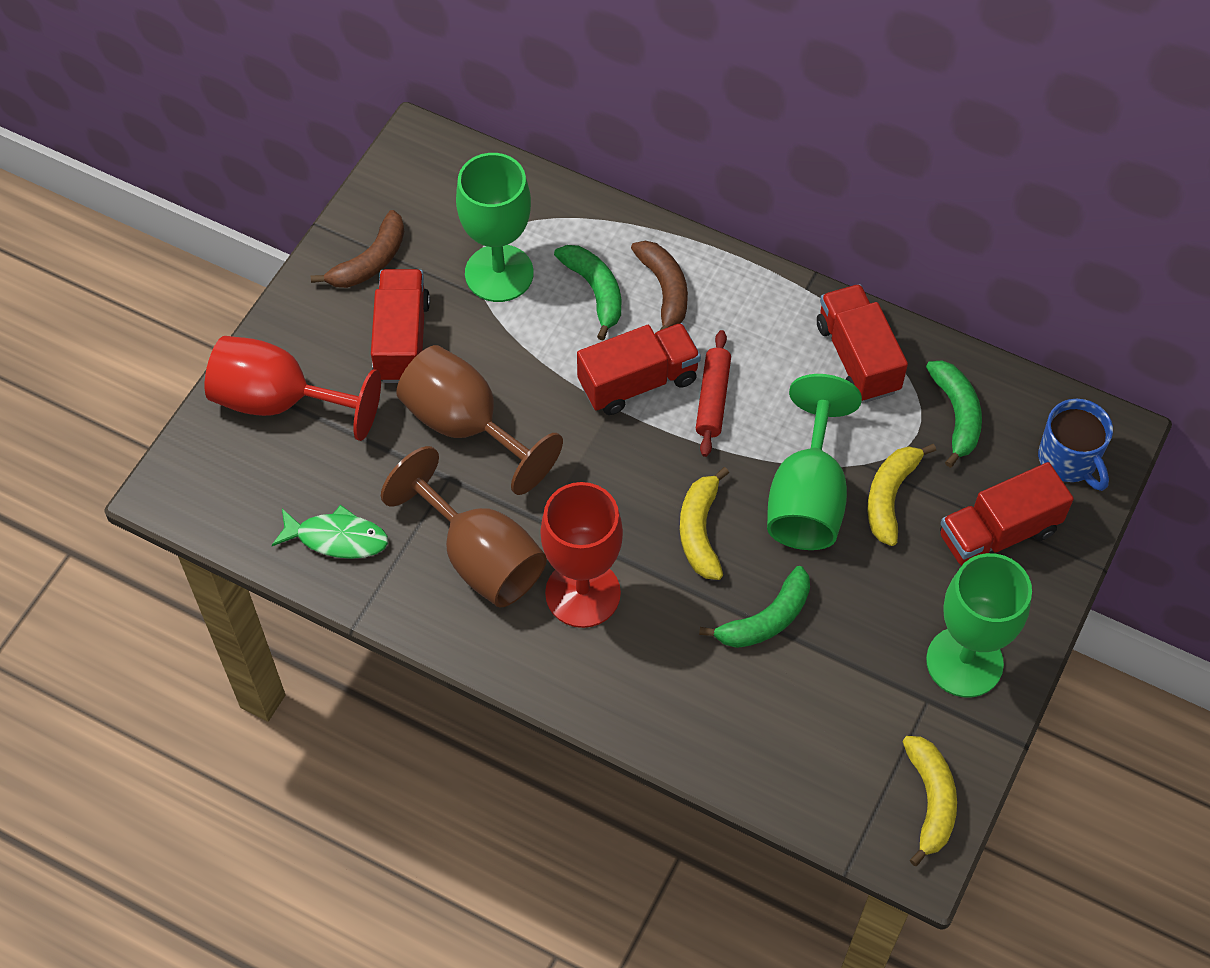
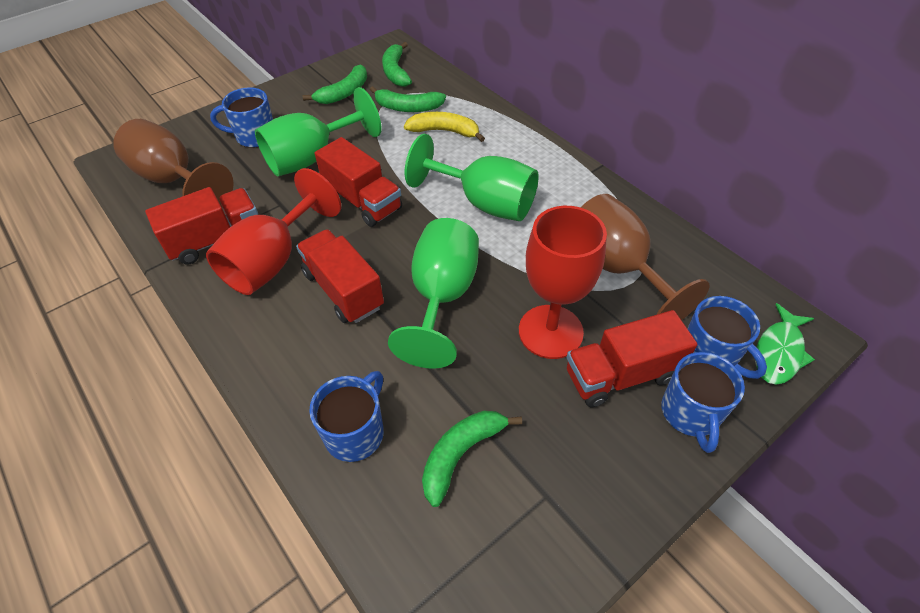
blue mug: 1 -> 4
brown banana: 2 -> 0
green banana: 3 -> 4
red rolling pin: 1 -> 0
yellow banana: 3 -> 1

